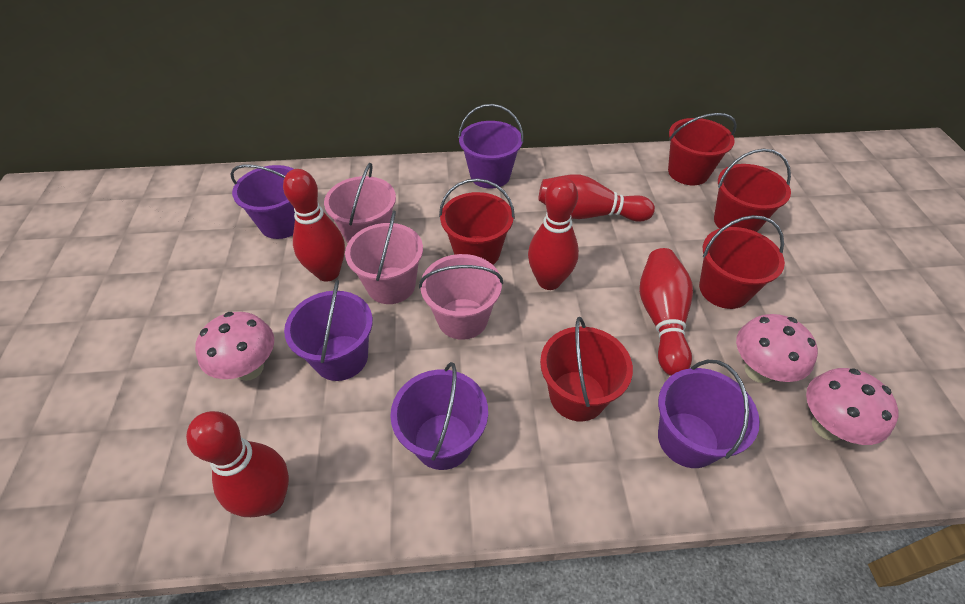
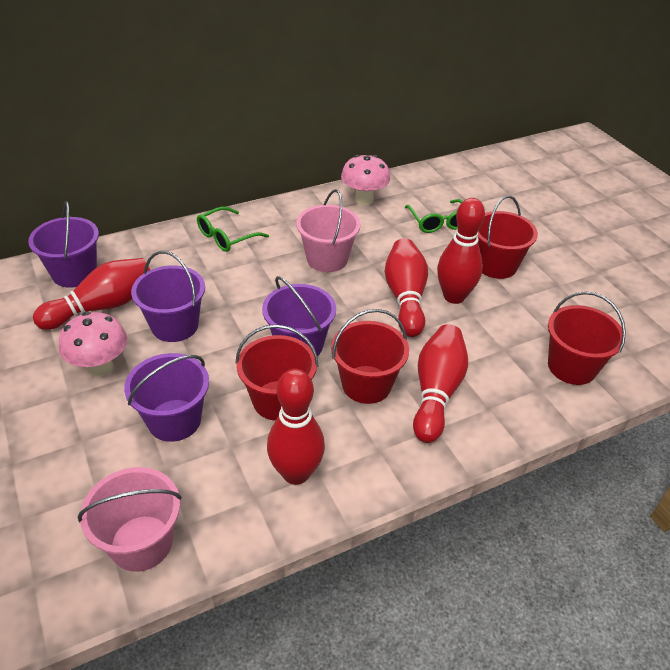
green glasses: 0 -> 2
pink bucket: 3 -> 2
pink mushroom: 3 -> 2
purple bucket: 5 -> 4
red bucket: 5 -> 4

